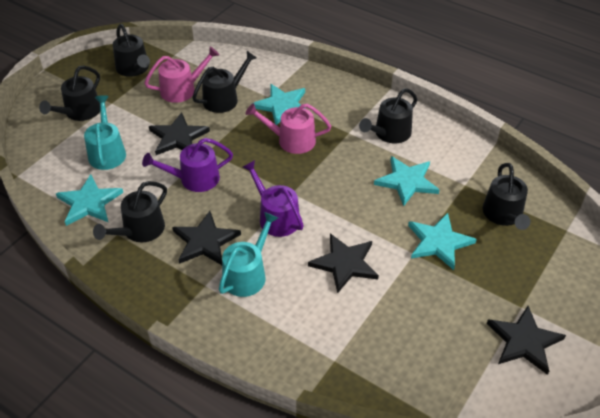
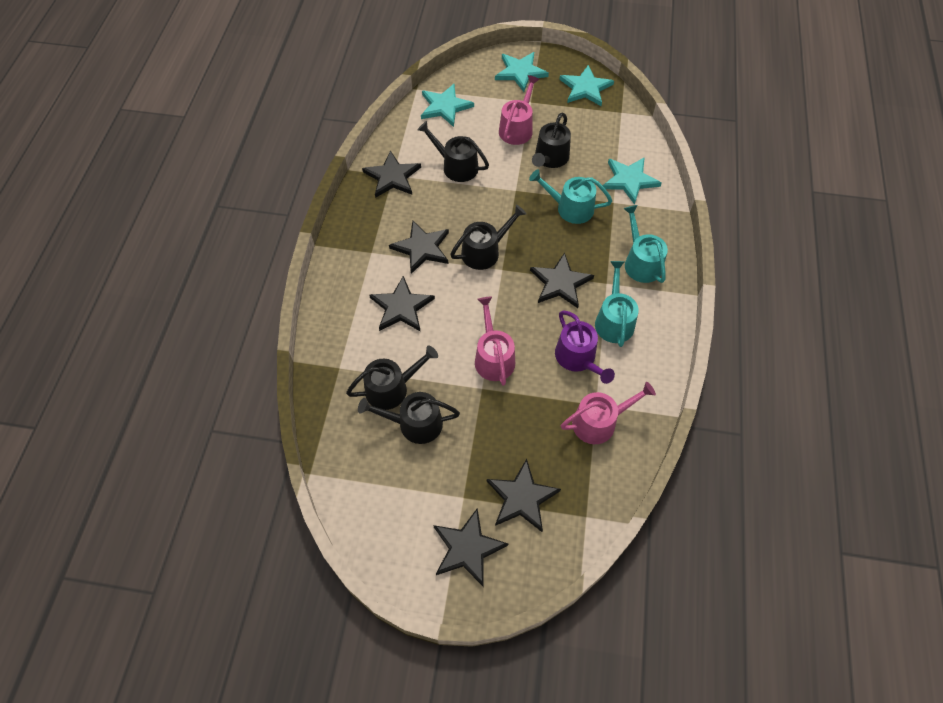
black star: 4 -> 6
black watering can: 6 -> 5
pink watering can: 2 -> 3
purple watering can: 2 -> 1
turquoise watering can: 2 -> 3

